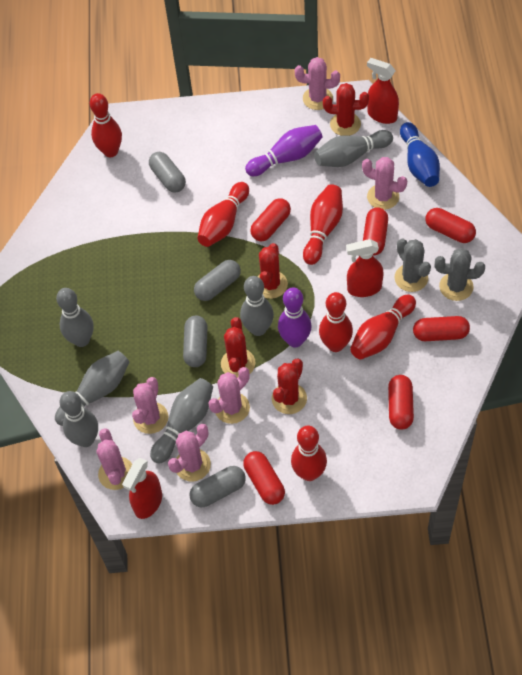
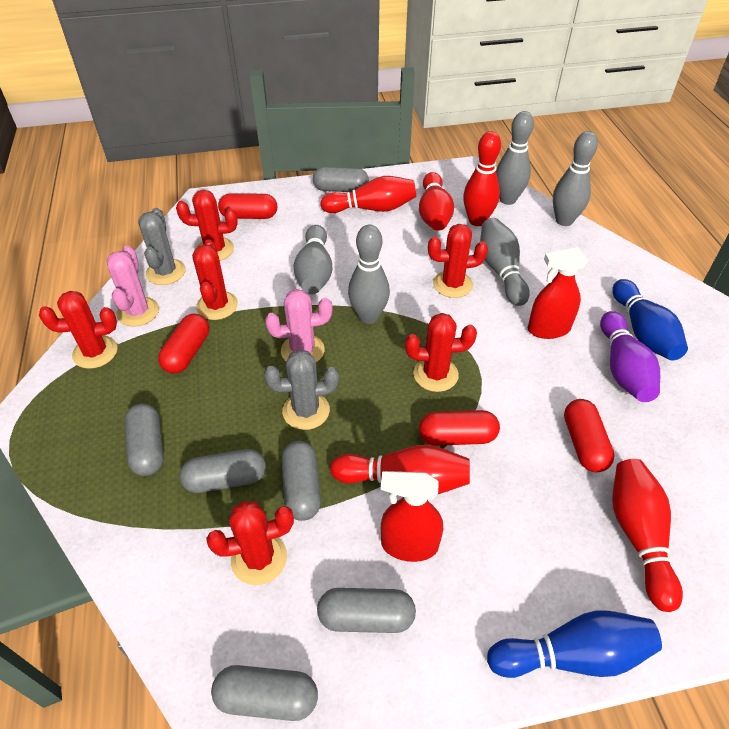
blue bowling pin: 1 -> 2
grey bowling pin: 6 -> 5
grey capsule: 4 -> 6
pink cactus: 6 -> 2
purple bowling pin: 2 -> 1
red bowling pin: 6 -> 5
red cactus: 4 -> 6
red capsule: 6 -> 4
red spray bottle: 3 -> 2

